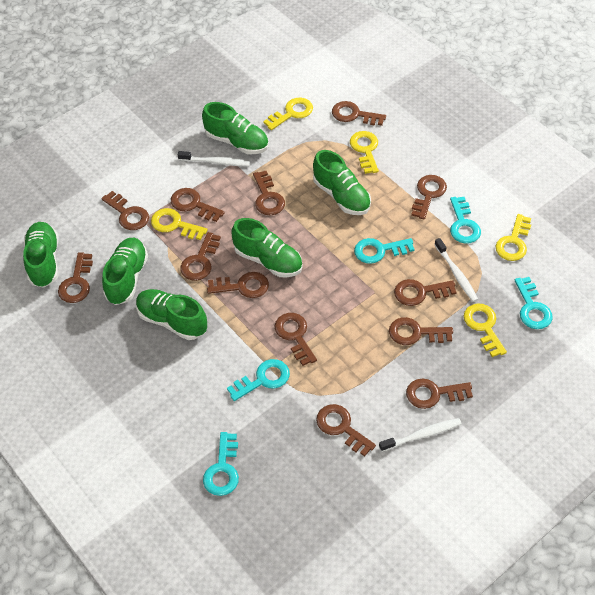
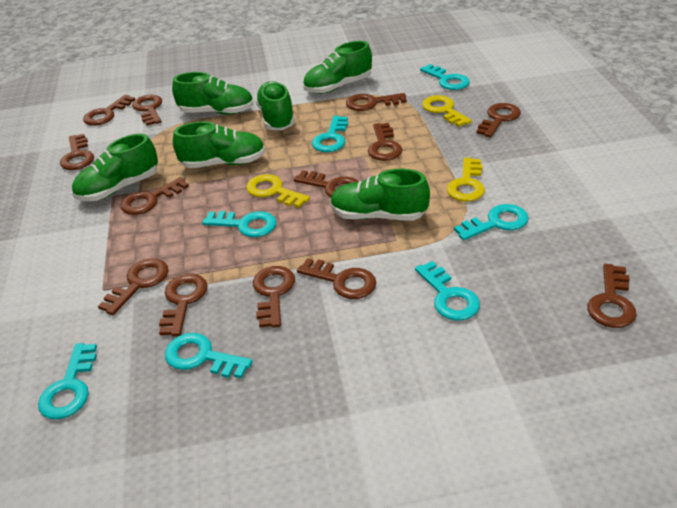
turquoise key: 5 -> 7
white toothbrush: 3 -> 0
yellow key: 5 -> 3

